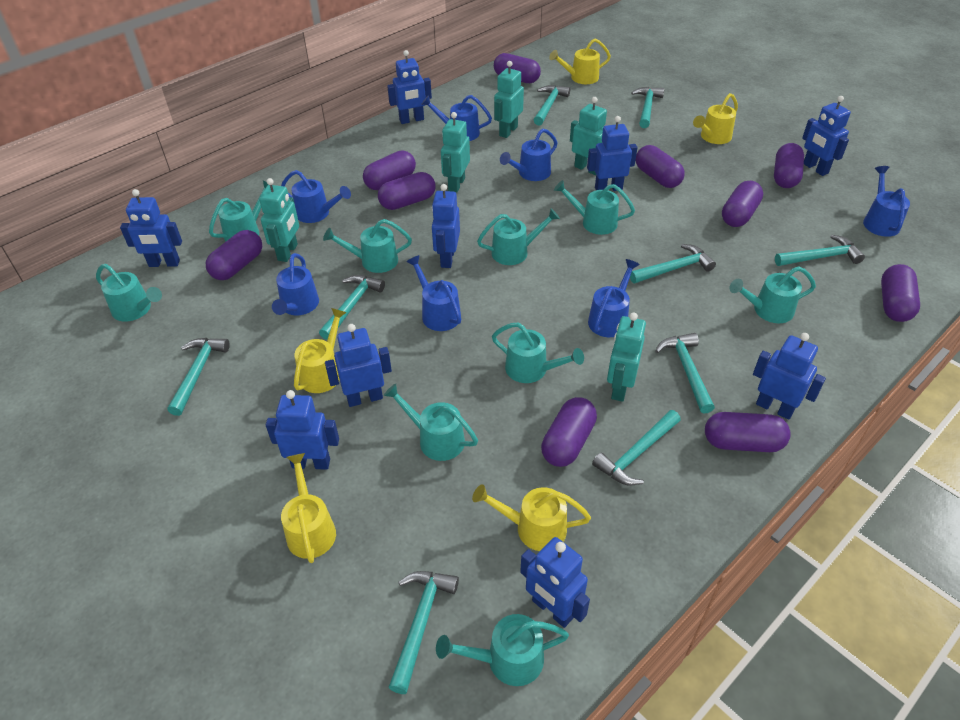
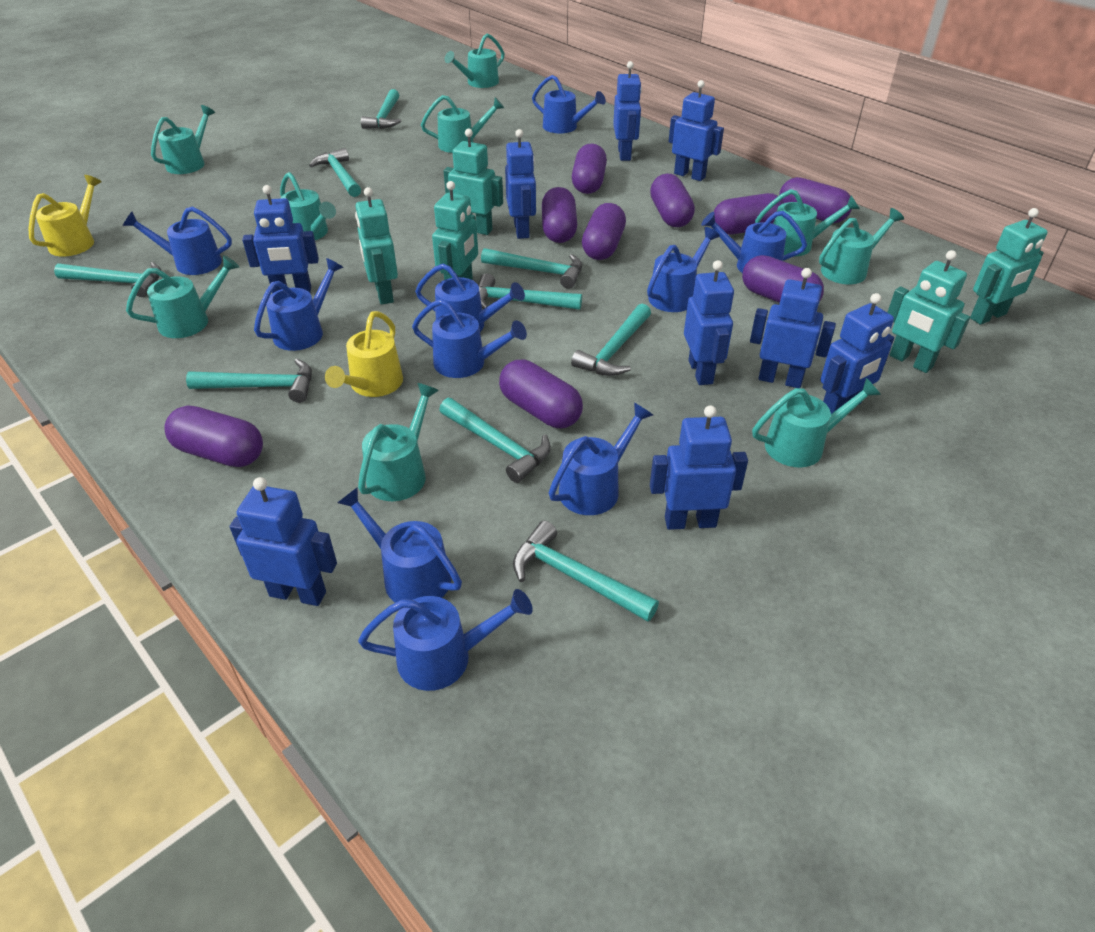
blue watering can: 7 -> 10
purple capsule: 10 -> 9
yellow watering can: 5 -> 2

